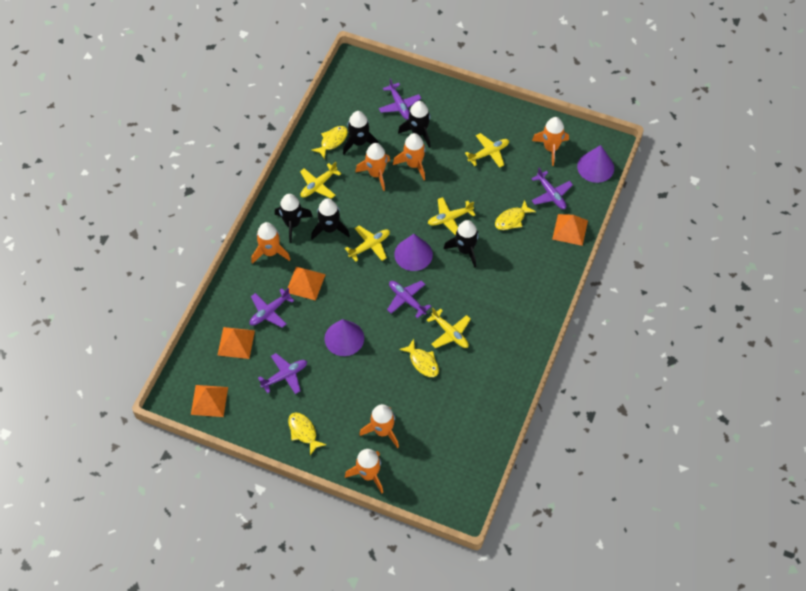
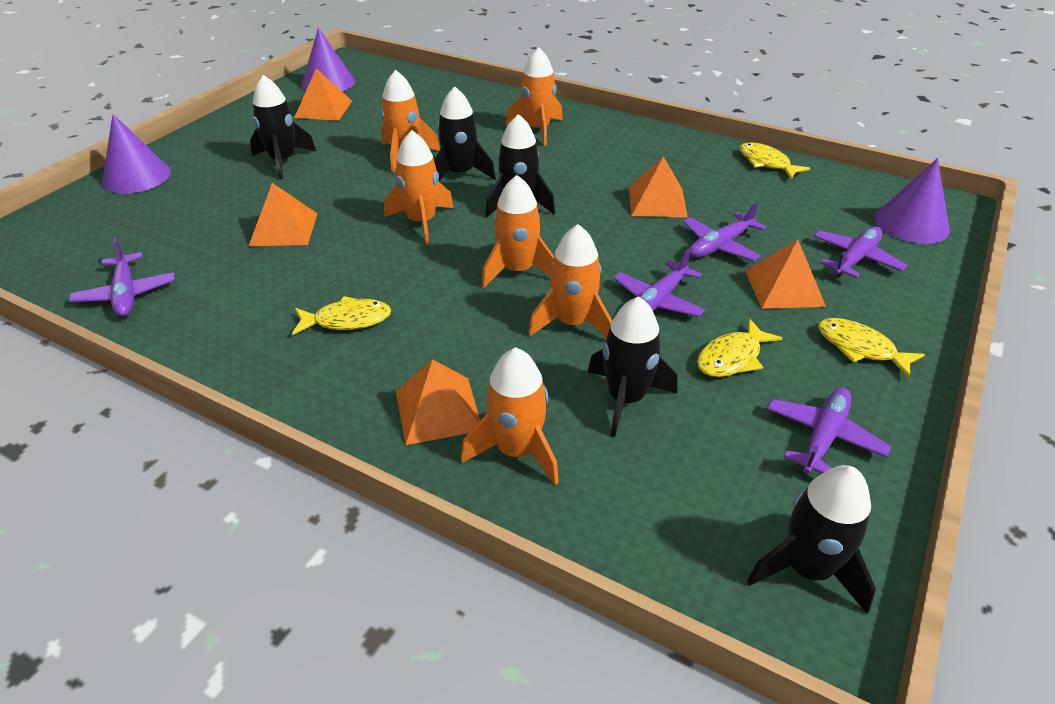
orange pyramid: 4 -> 5
yellow plane: 5 -> 0

